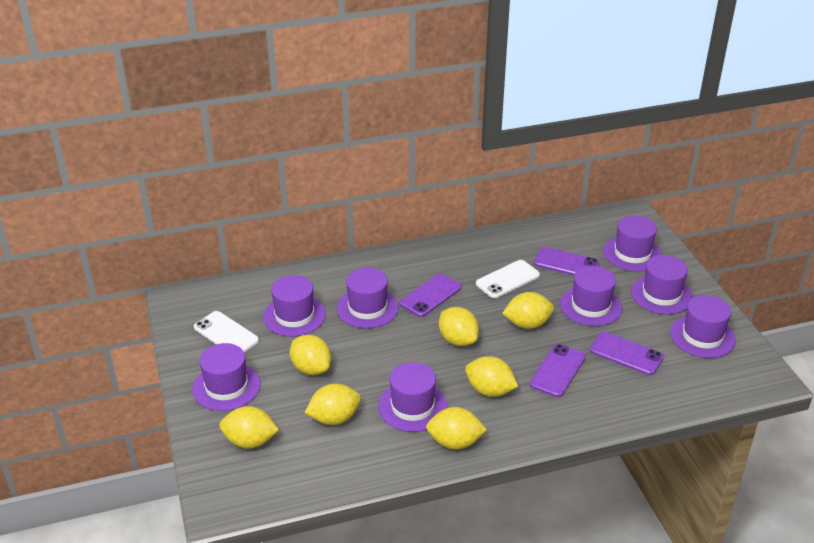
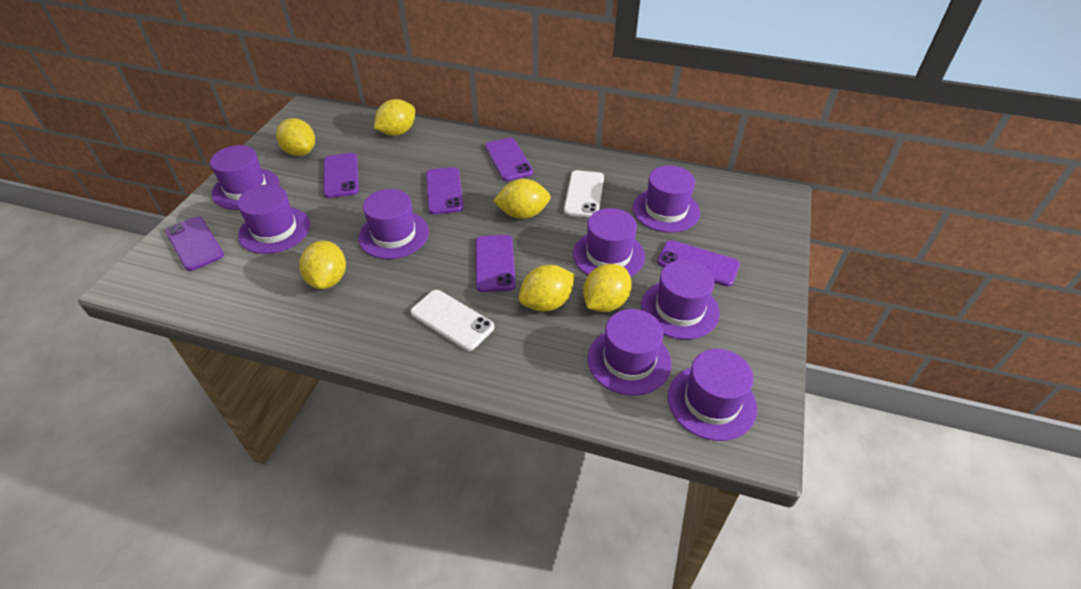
purple phone: 4 -> 6
yellow lemon: 7 -> 6

